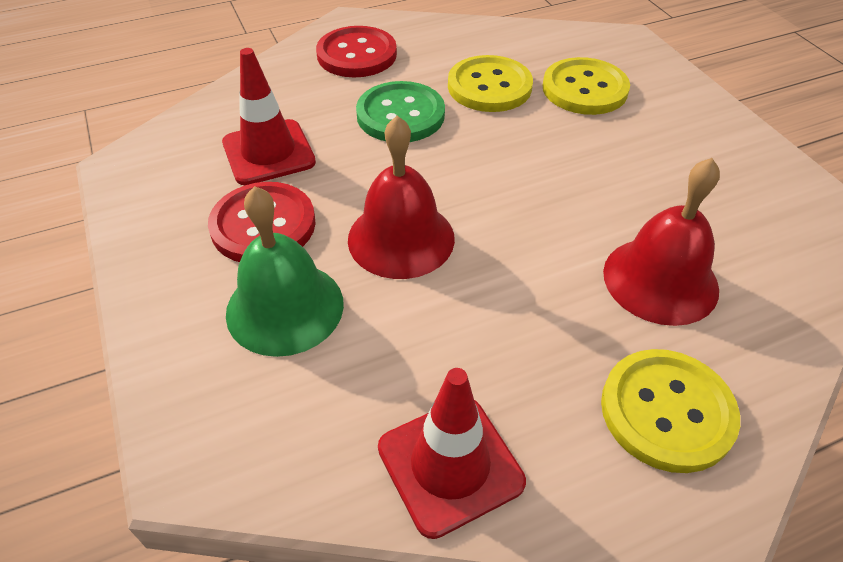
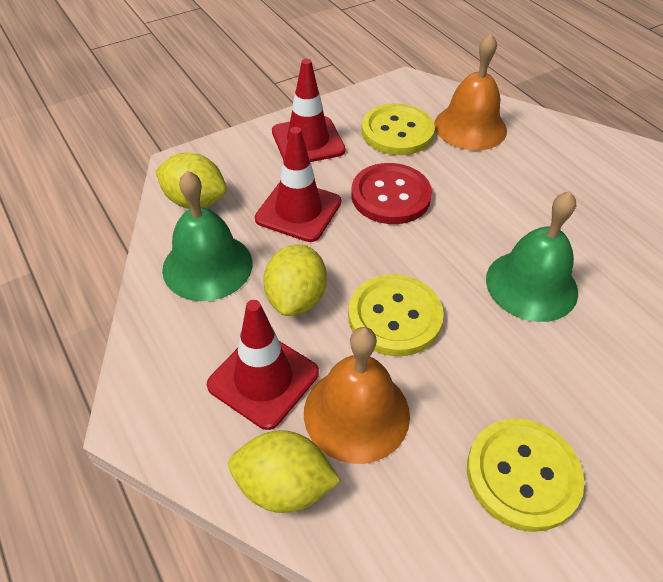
green bell: 1 -> 2
green button: 1 -> 0
orange bell: 0 -> 2
red bell: 2 -> 0
red button: 2 -> 1
red traffic cone: 2 -> 3
yellow lemon: 0 -> 3

